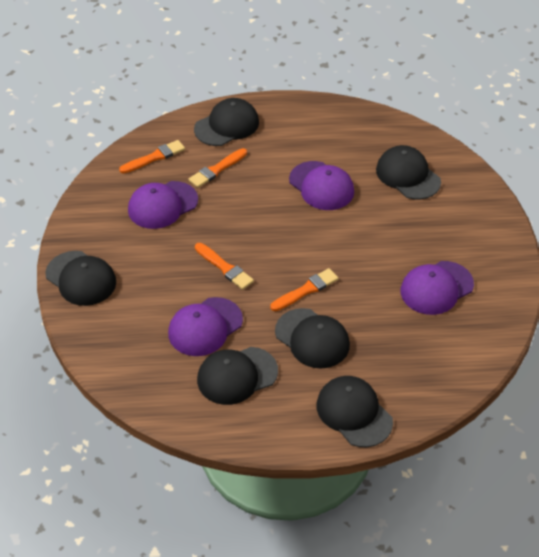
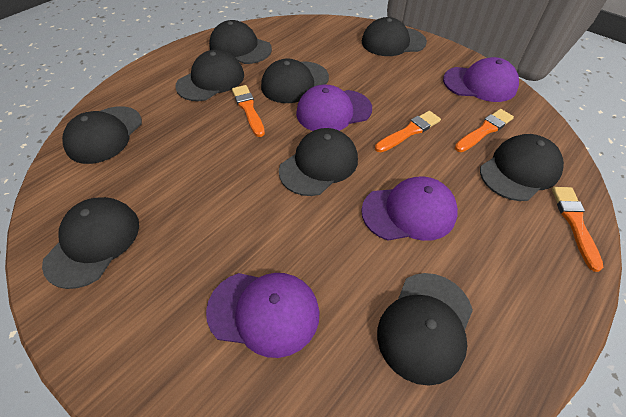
black cap: 6 -> 9

